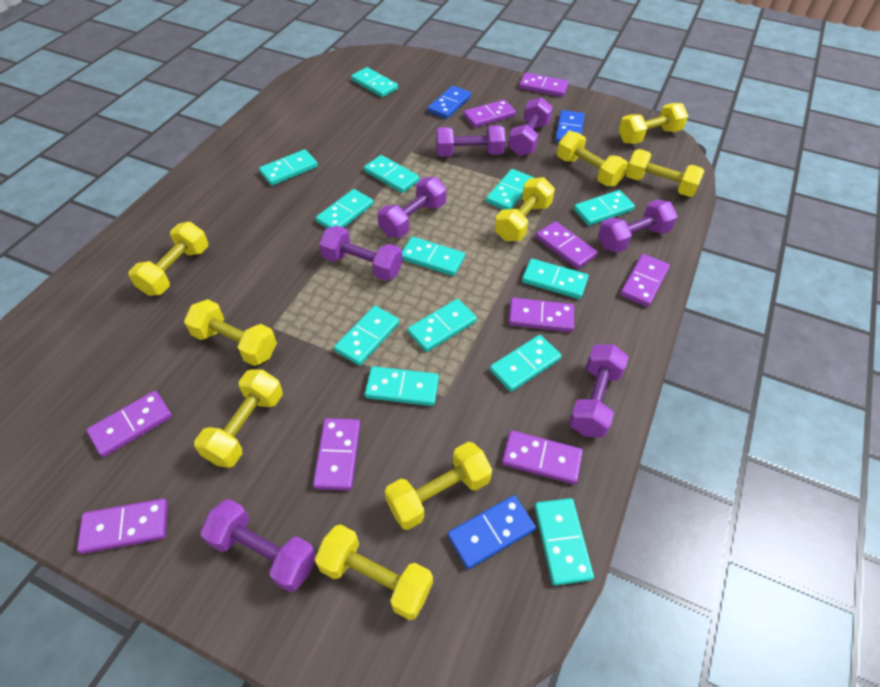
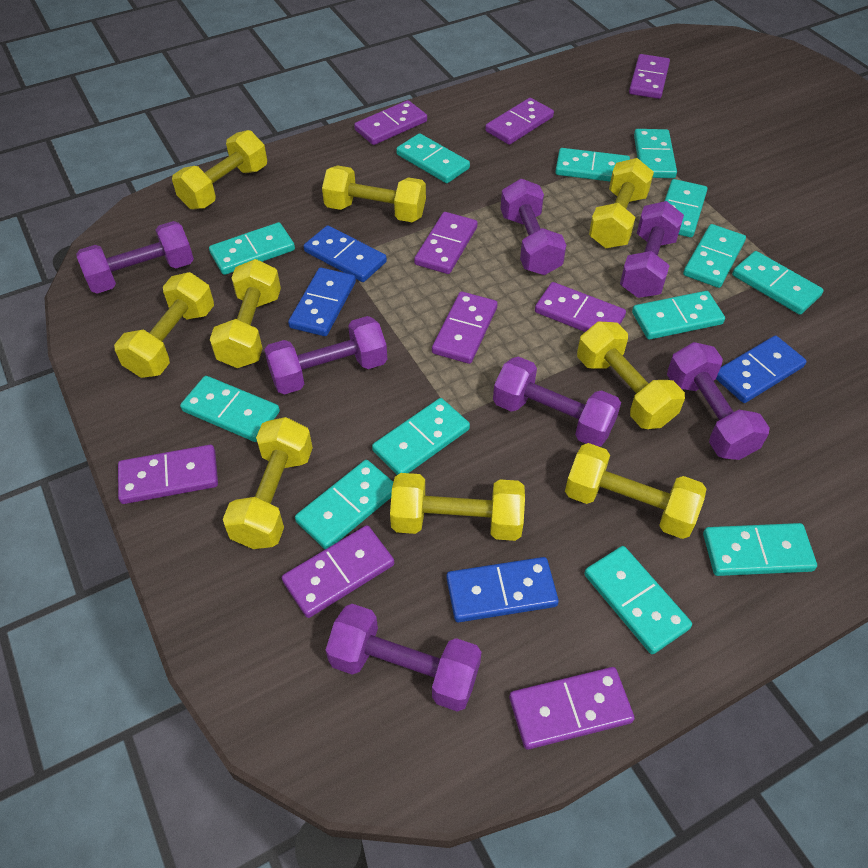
blue domino: 3 -> 4

